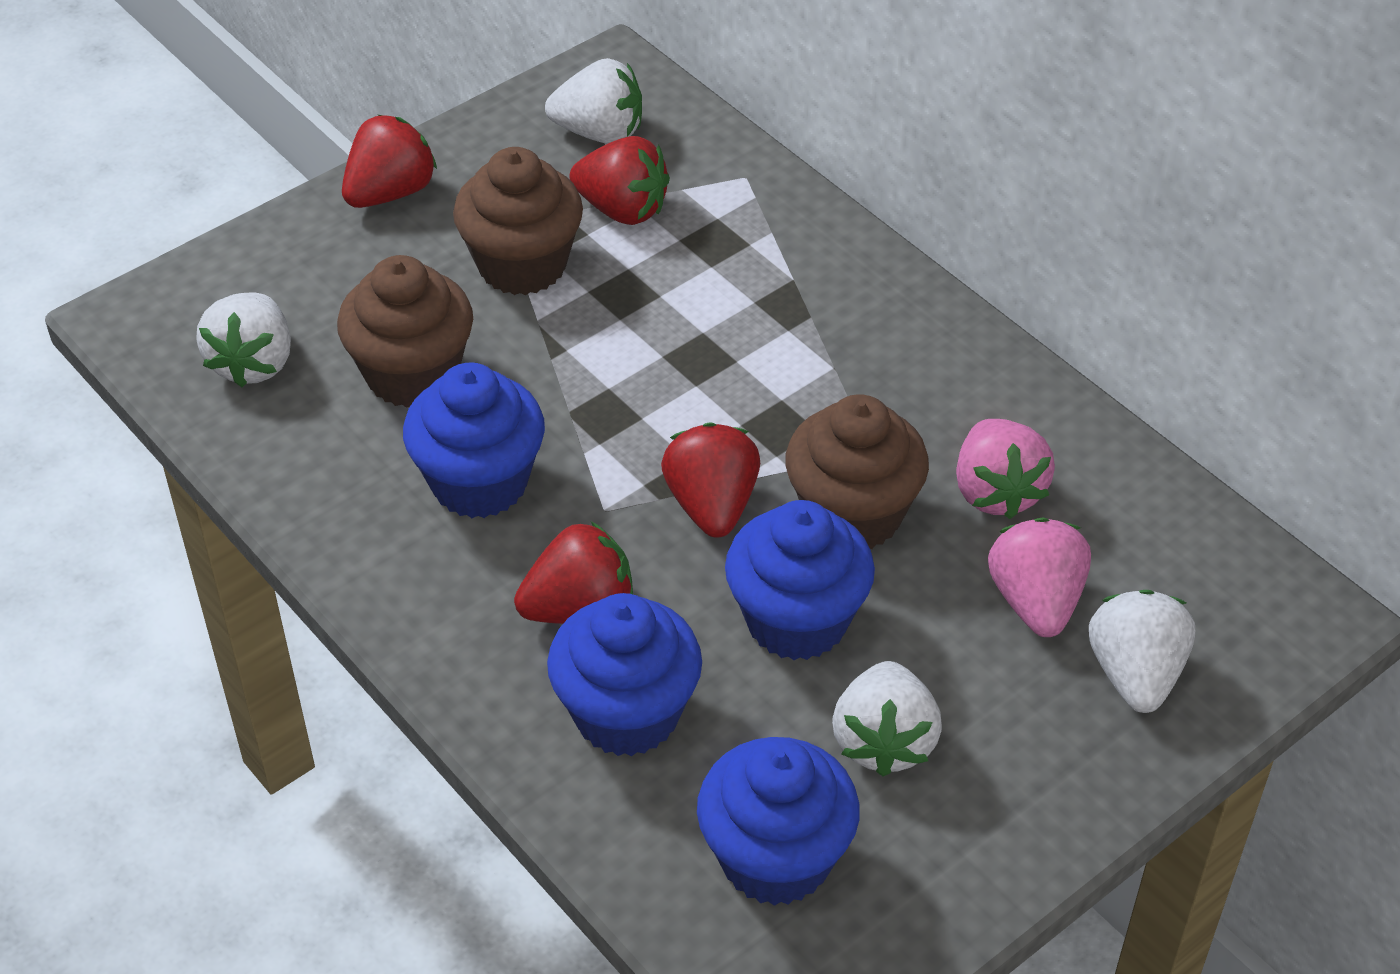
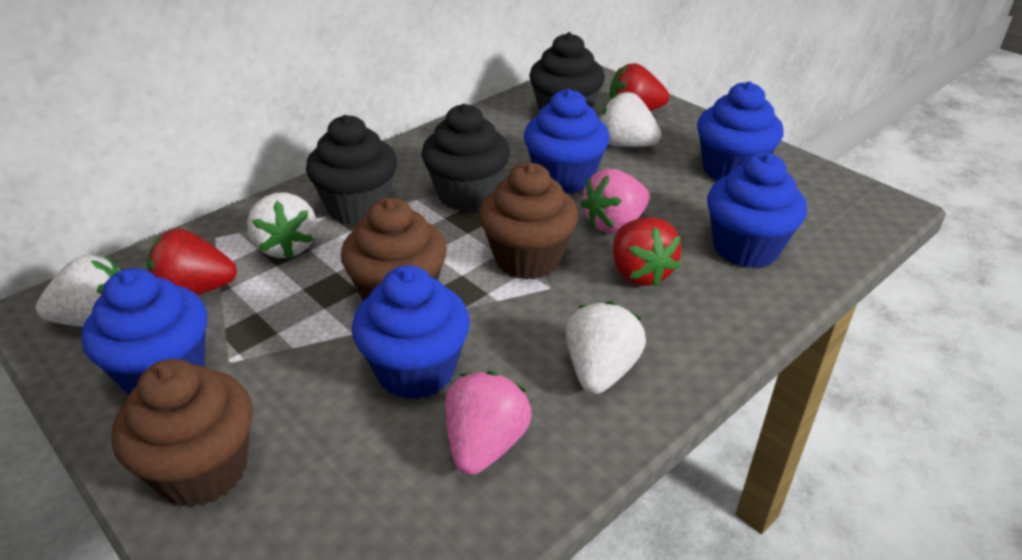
black cupcake: 0 -> 3
blue cupcake: 4 -> 5
red strawberry: 4 -> 3

